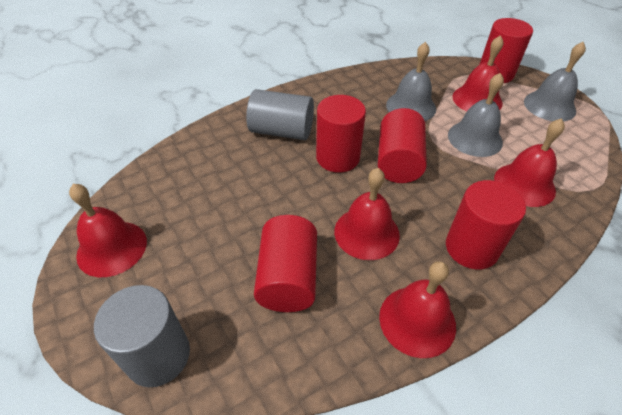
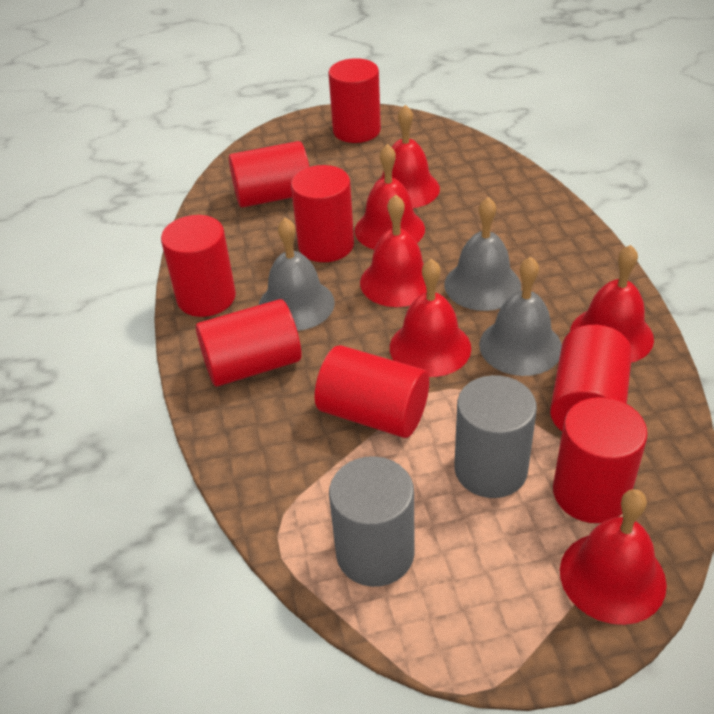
red bell: 5 -> 6
red cylinder: 5 -> 8

